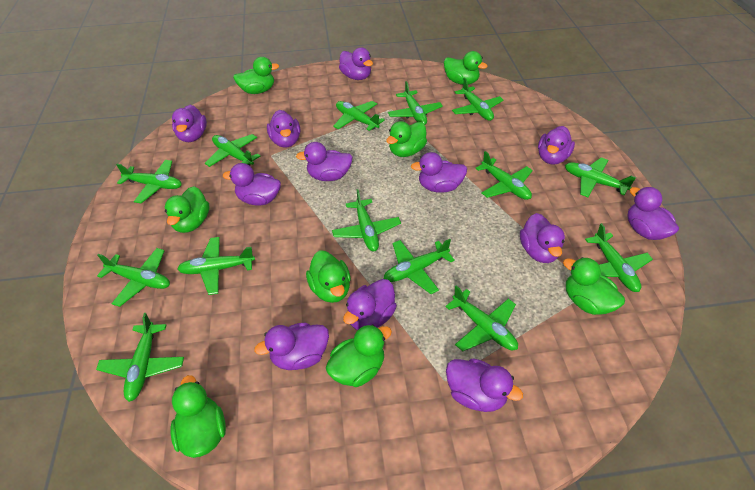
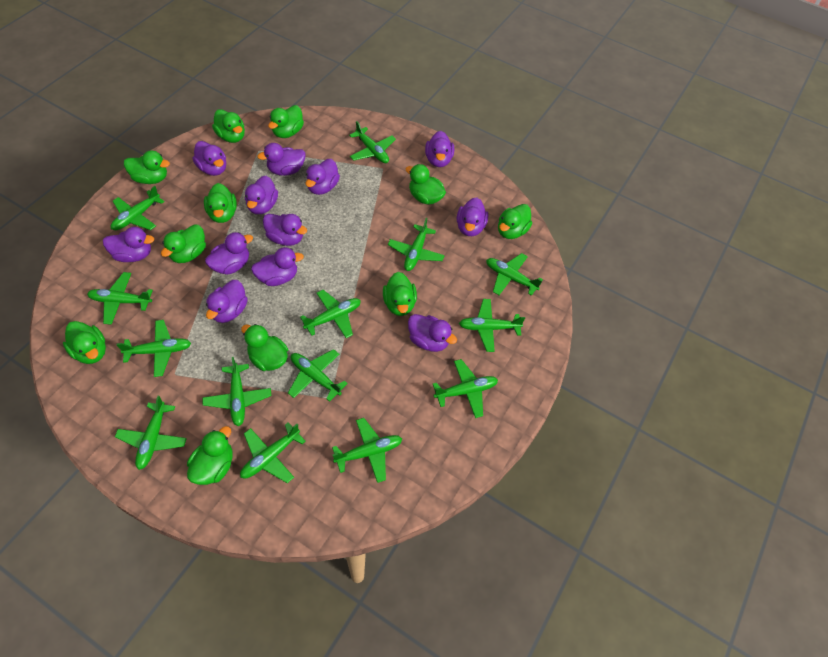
green duck: 8 -> 11

